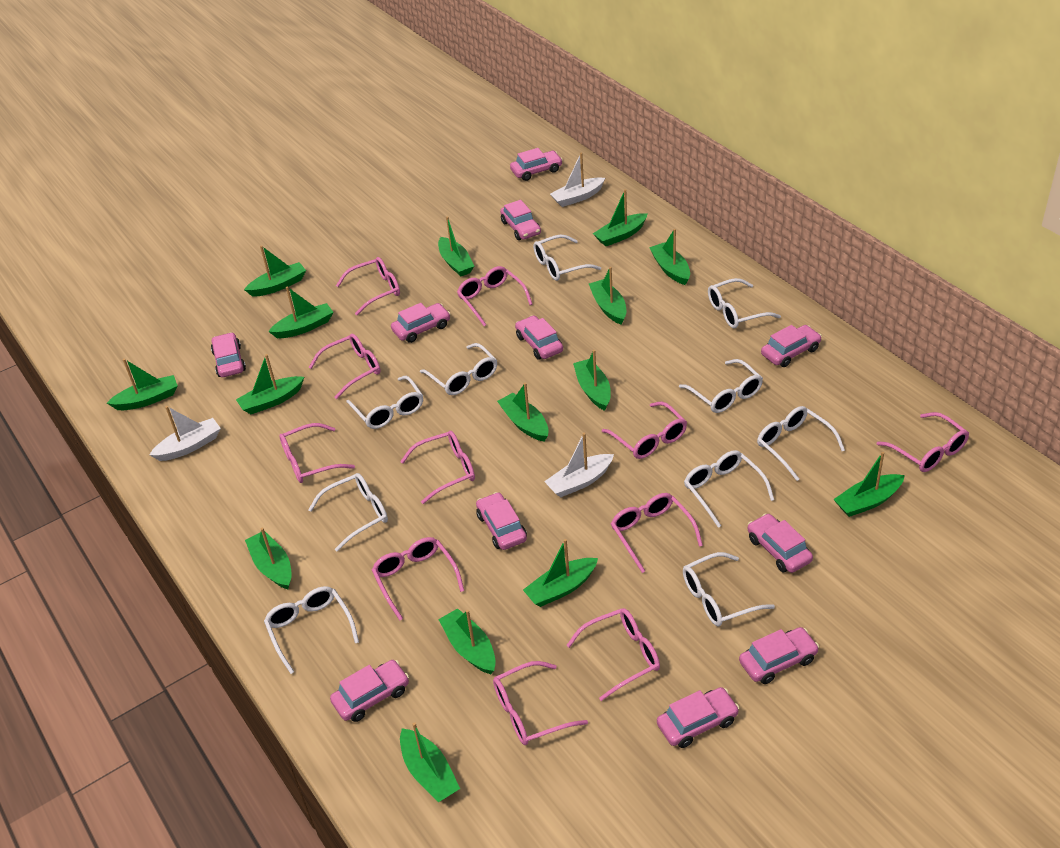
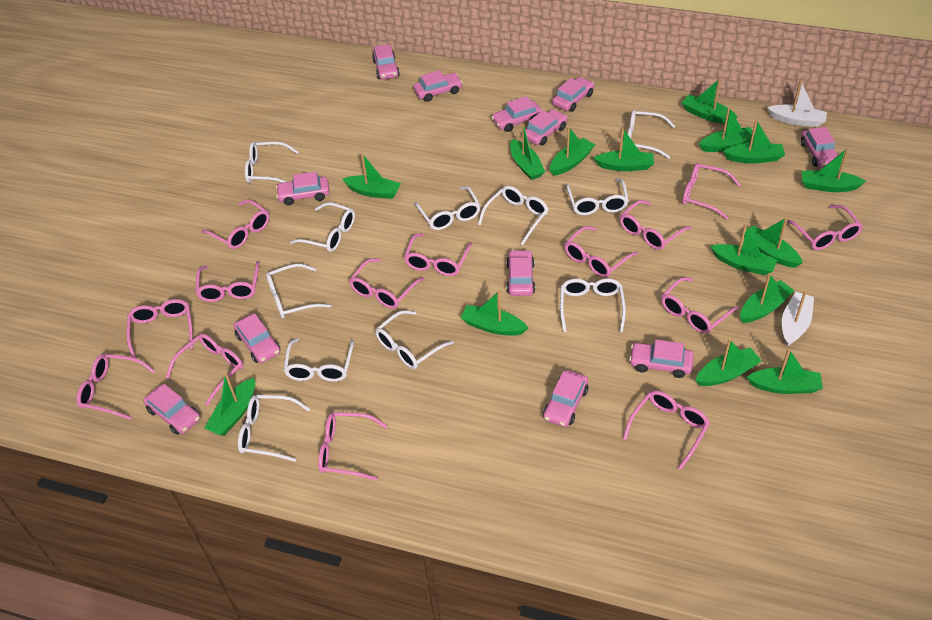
pink car: 11 -> 12
pink glasses: 11 -> 14
white boat: 3 -> 2
white glasses: 10 -> 11

